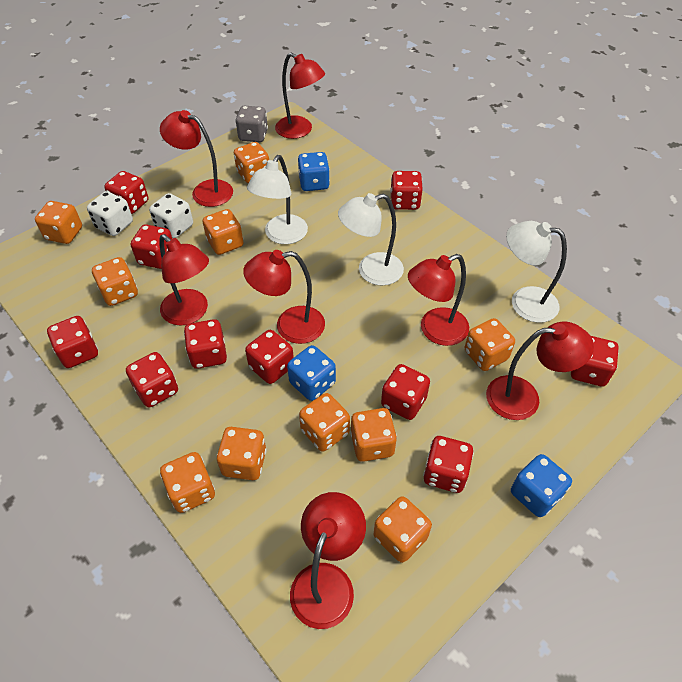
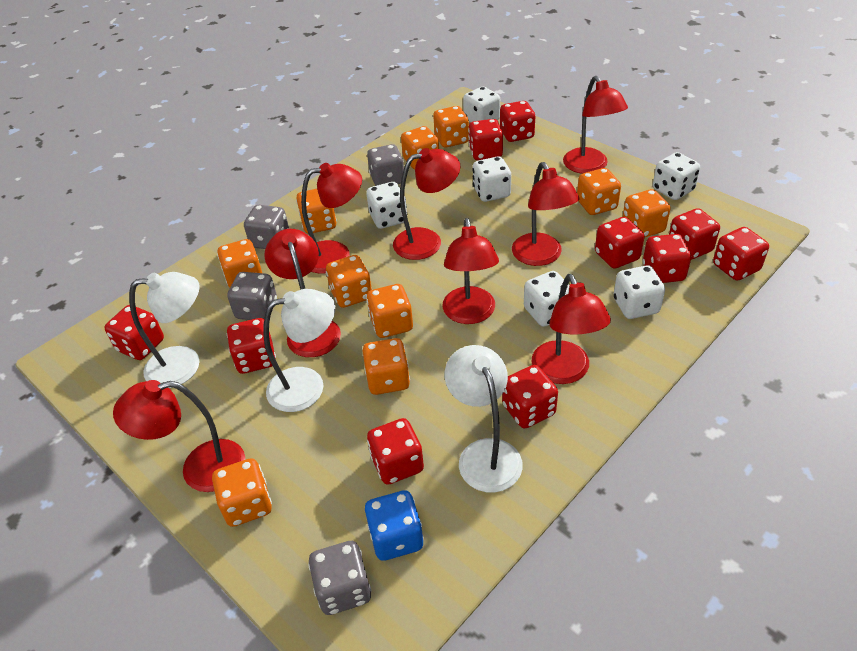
blue dice: 3 -> 1
grey dice: 1 -> 4
red lamp: 7 -> 8
white dice: 2 -> 6

